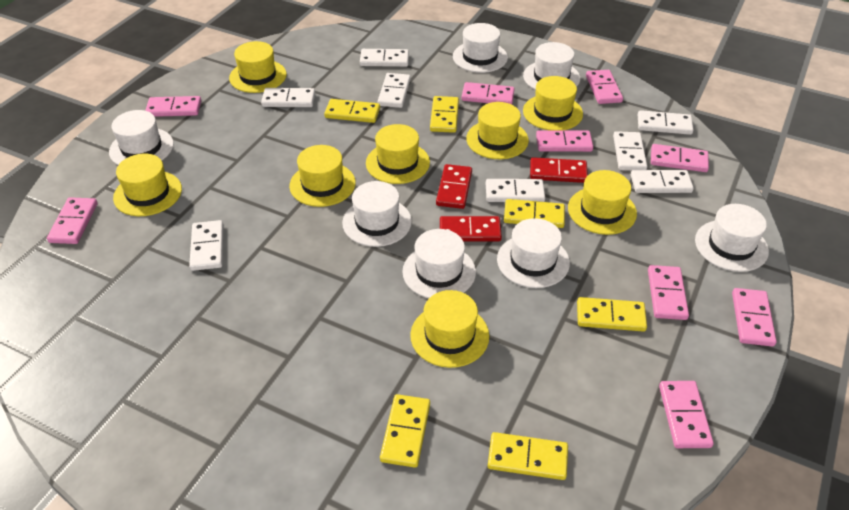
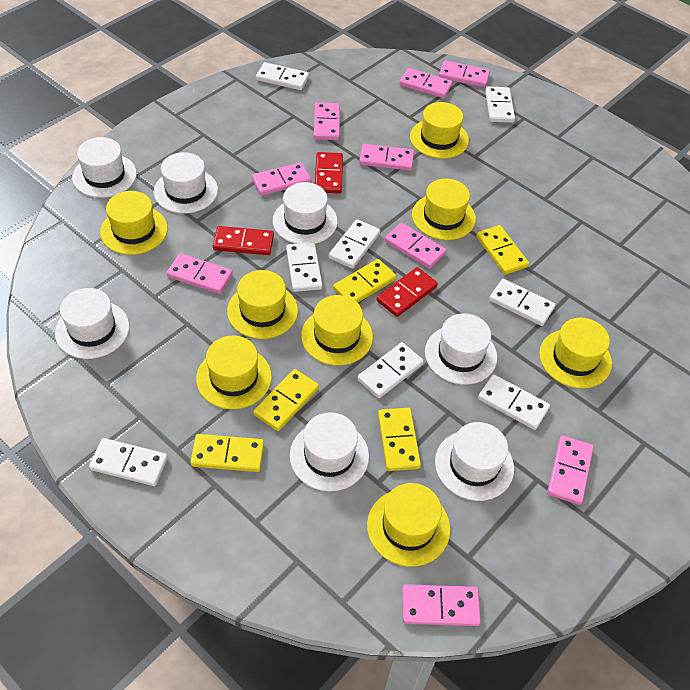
yellow domino: 6 -> 5

